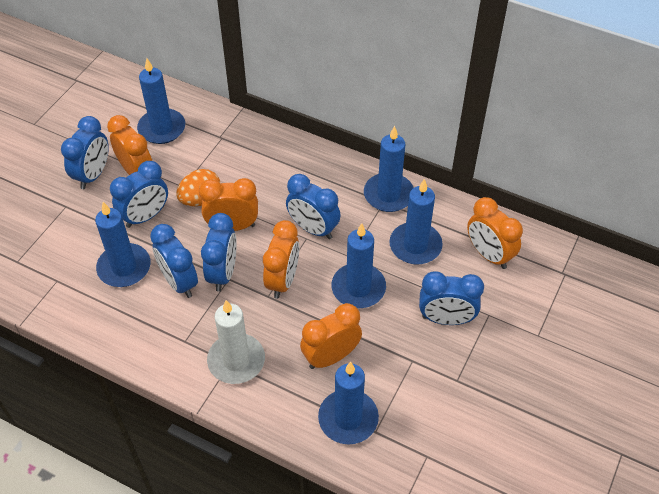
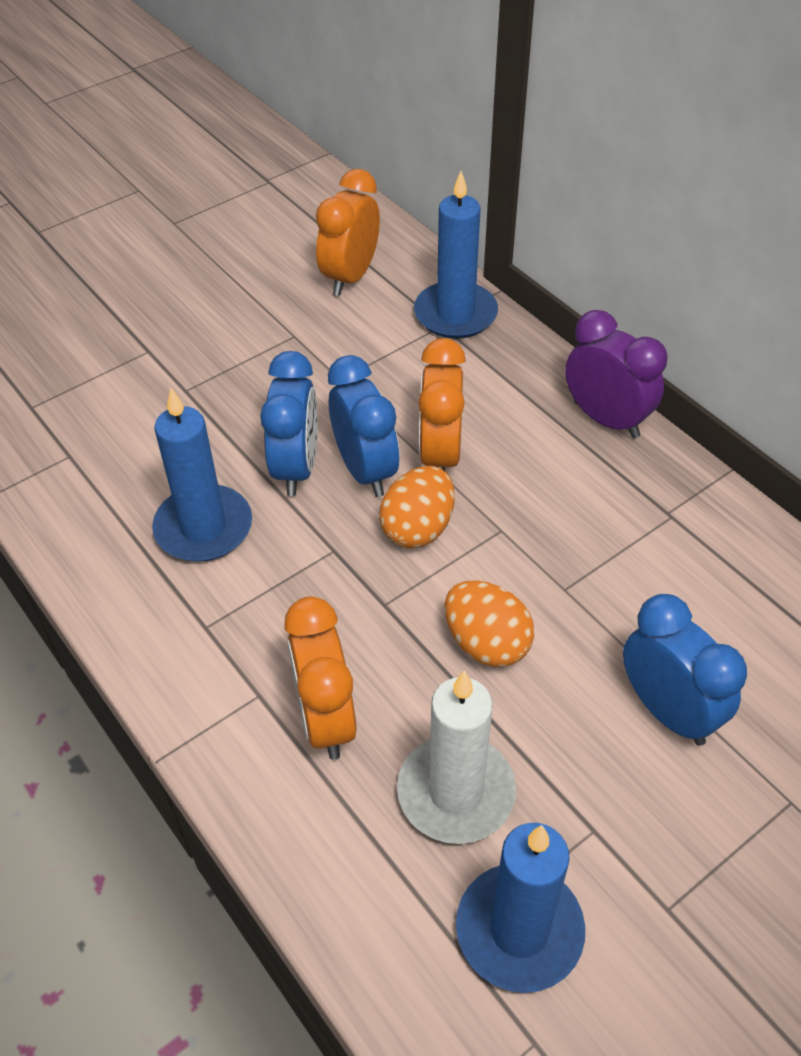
blue candle: 6 -> 3
blue clock: 6 -> 3
orange clock: 5 -> 3
orange egg: 1 -> 2
purple clock: 0 -> 1

